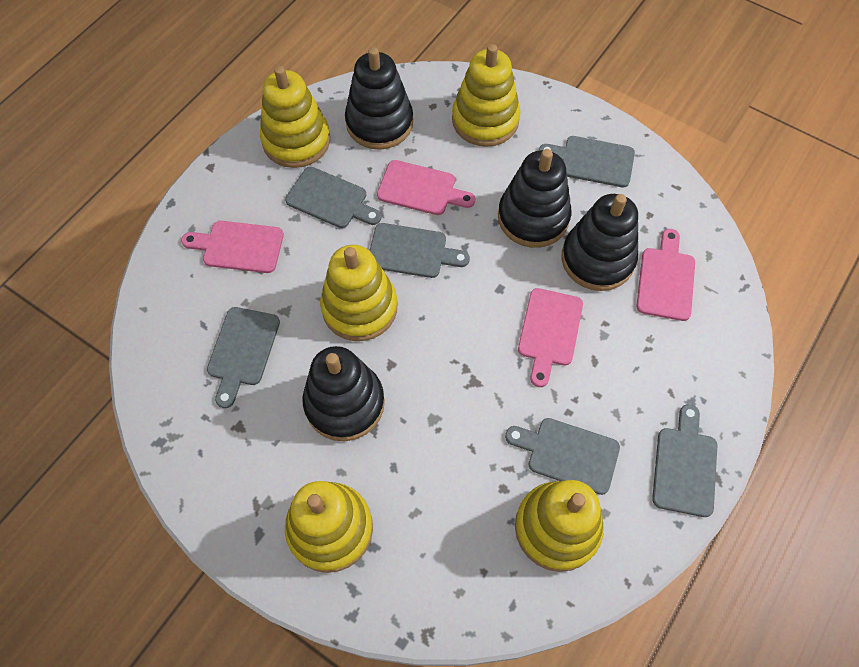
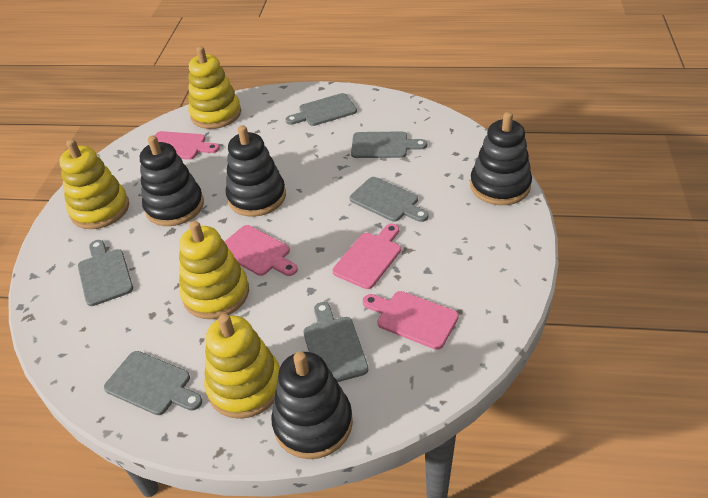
yellow stacking toy: 5 -> 4

